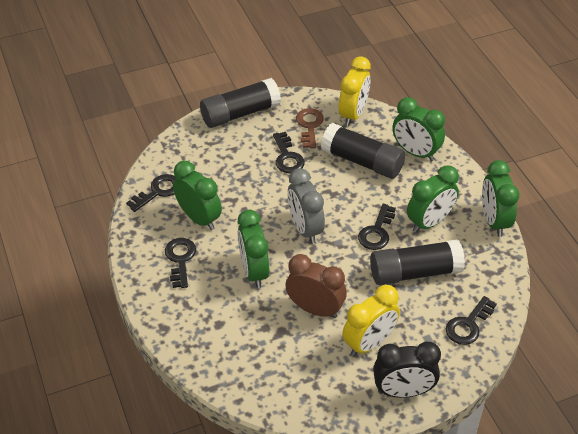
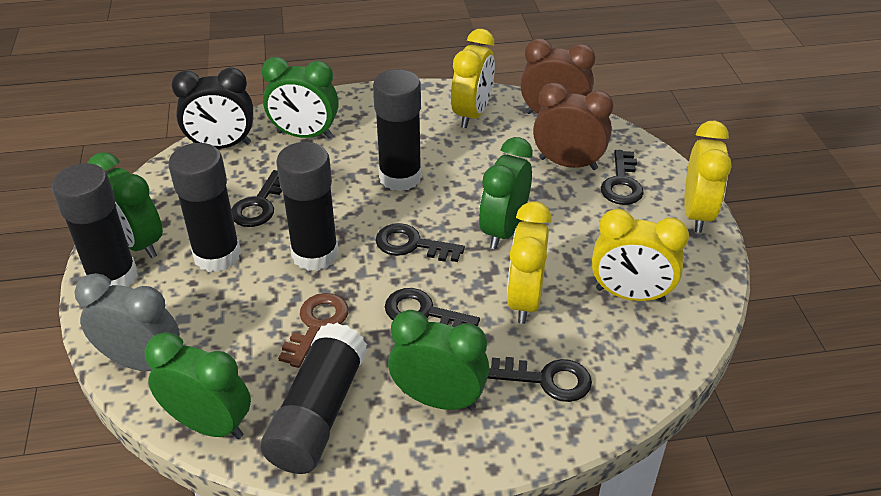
black glue stick: 3 -> 5
brown clock: 1 -> 2
yellow clock: 2 -> 4

